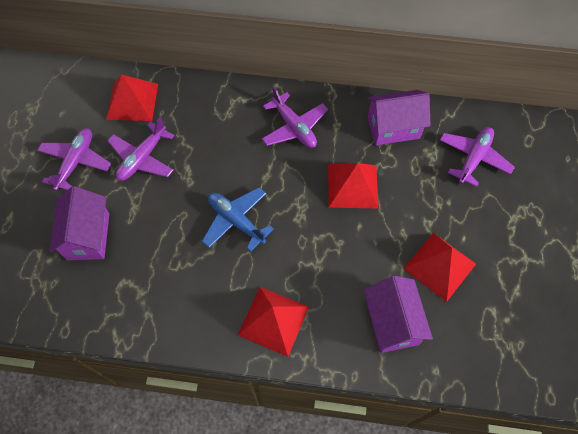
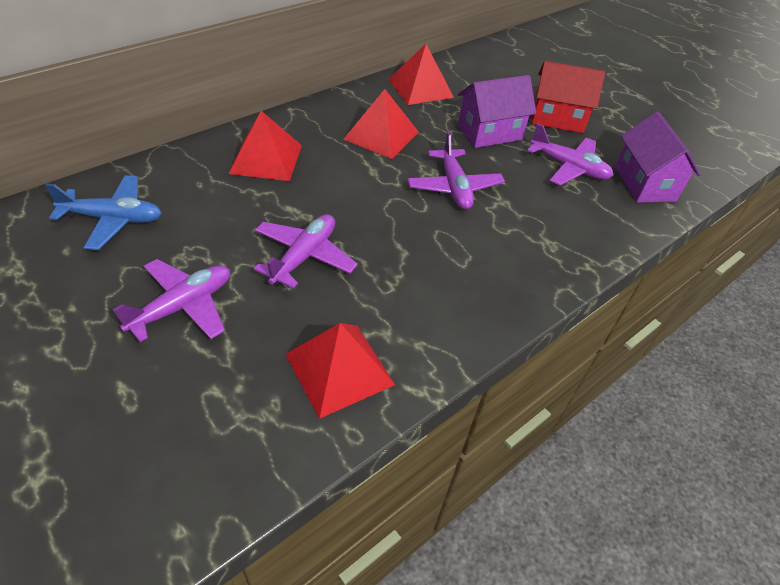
purple house: 3 -> 2
red house: 0 -> 1

